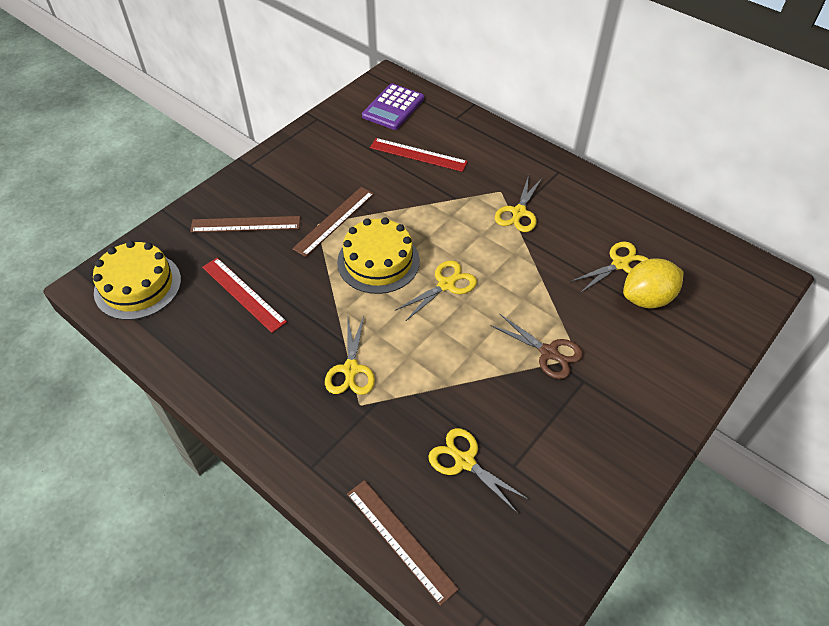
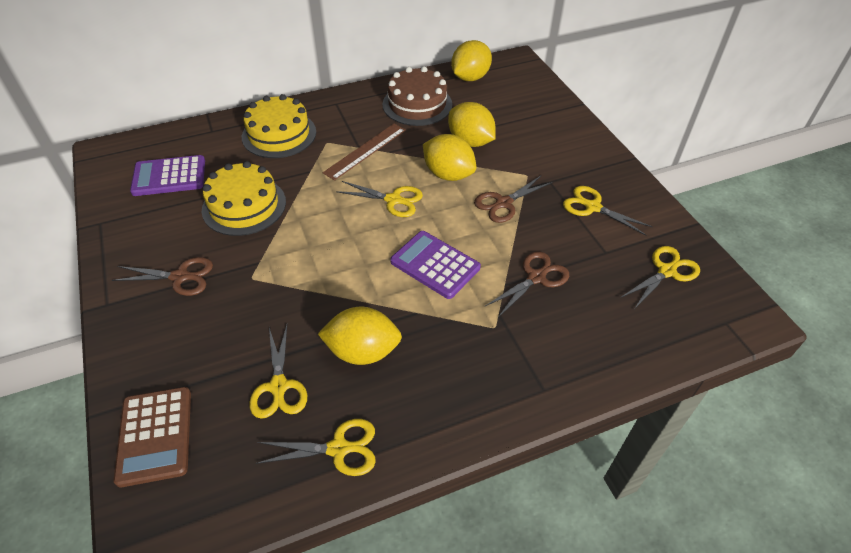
brown cake: 0 -> 1
brown calculator: 0 -> 1
brown ruler: 3 -> 1
brown scissors: 1 -> 3
purple calculator: 1 -> 2
red ruler: 2 -> 0
yellow lemon: 1 -> 4

